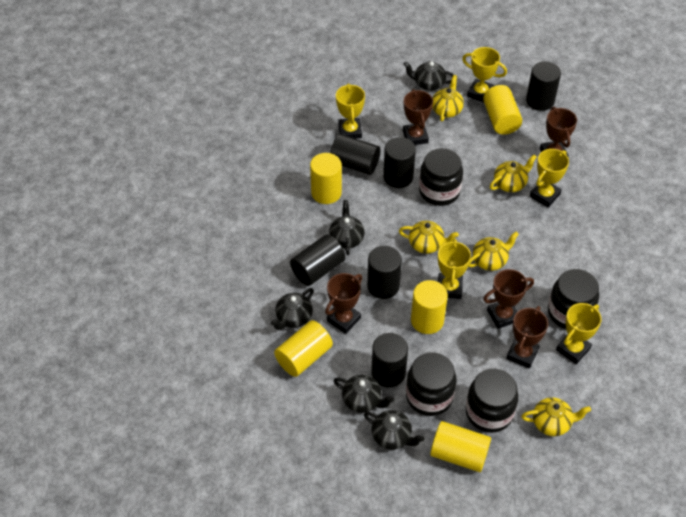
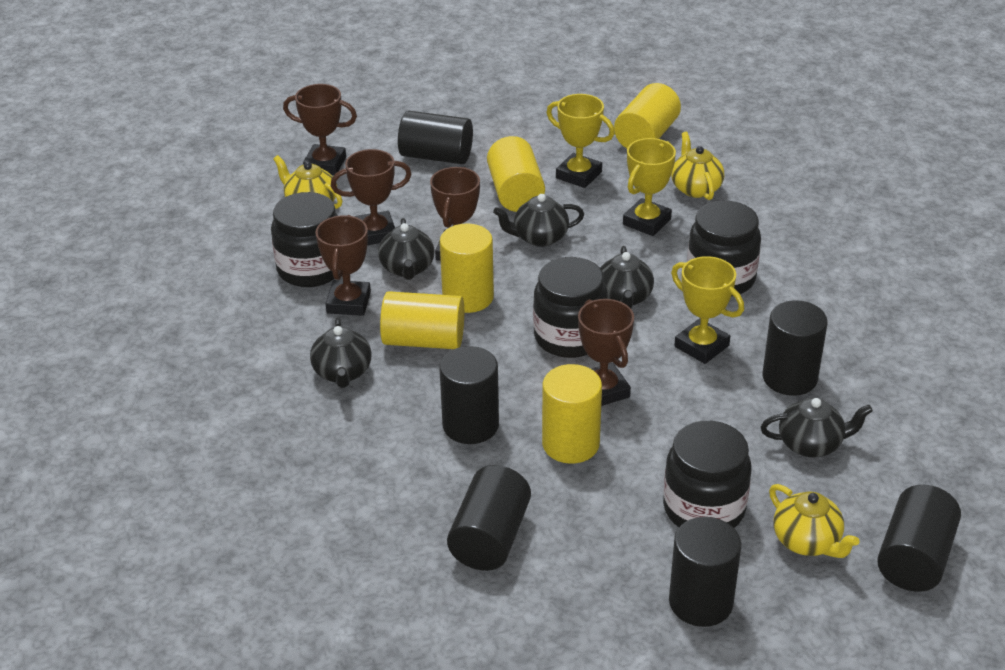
yellow teapot: 5 -> 3
yellow trophy: 5 -> 3

